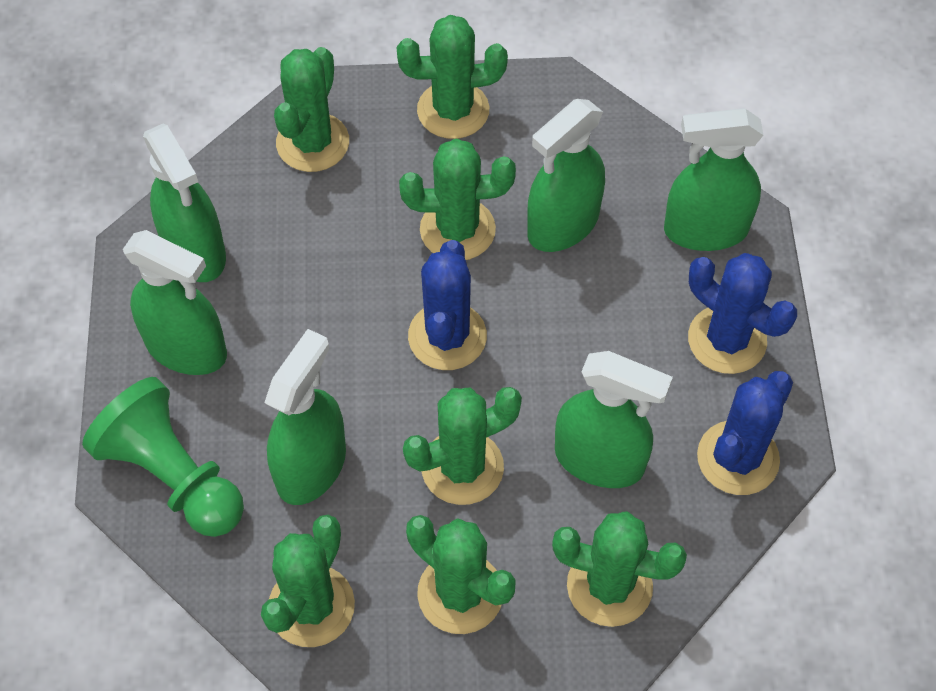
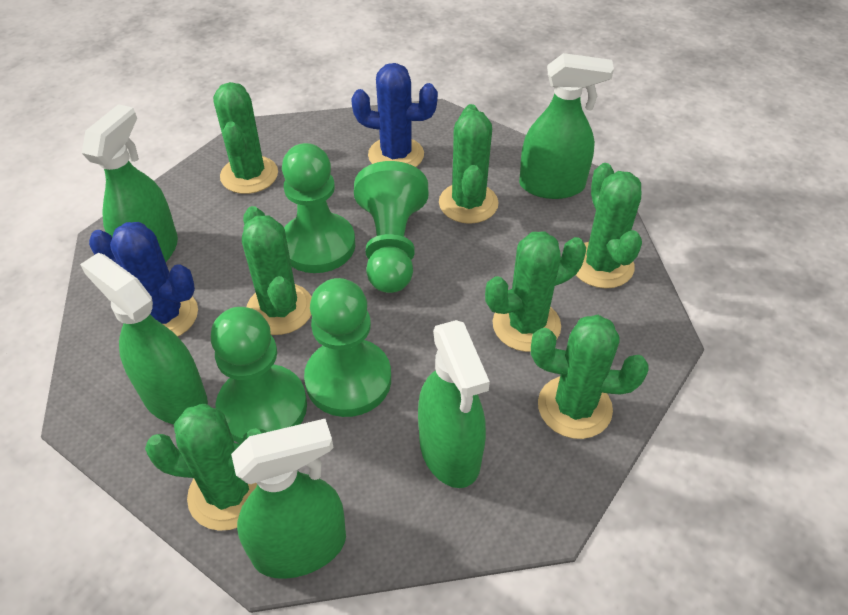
blue cactus: 3 -> 2
green pawn: 1 -> 4
green spray bottle: 6 -> 5

